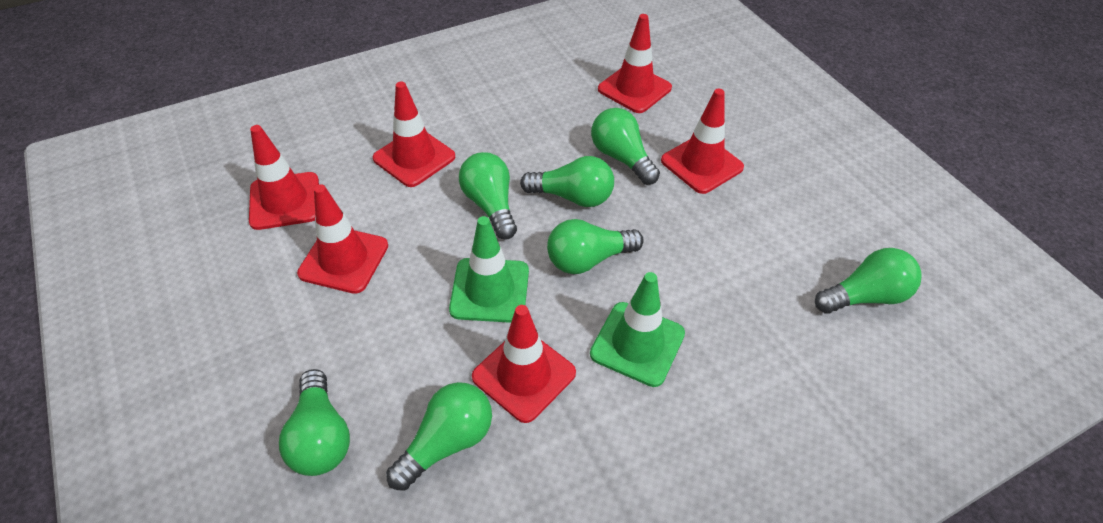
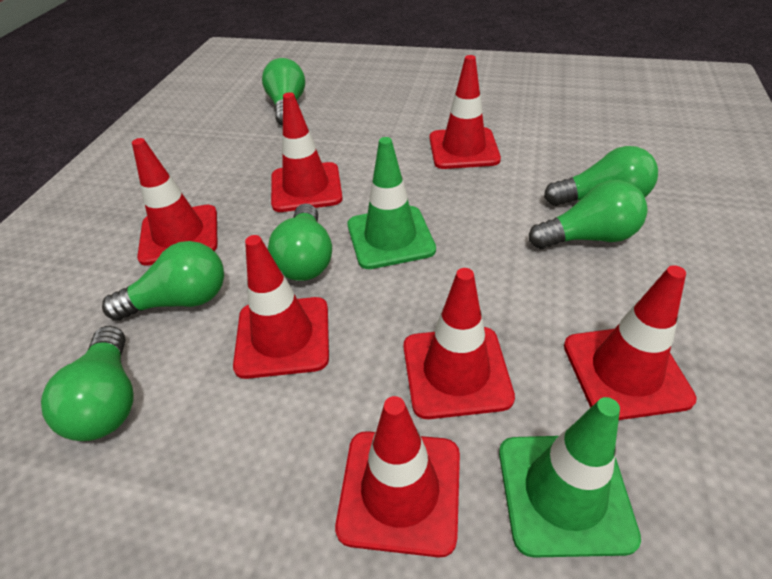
green light bulb: 7 -> 6
red traffic cone: 6 -> 7

